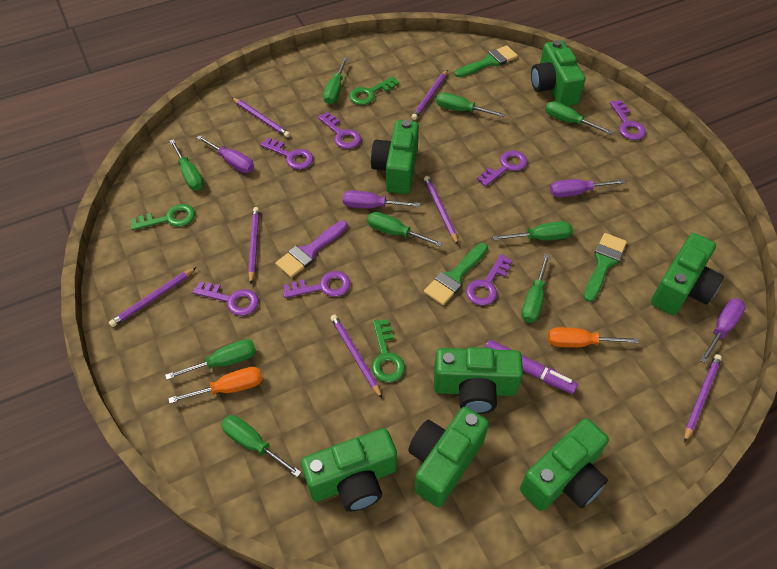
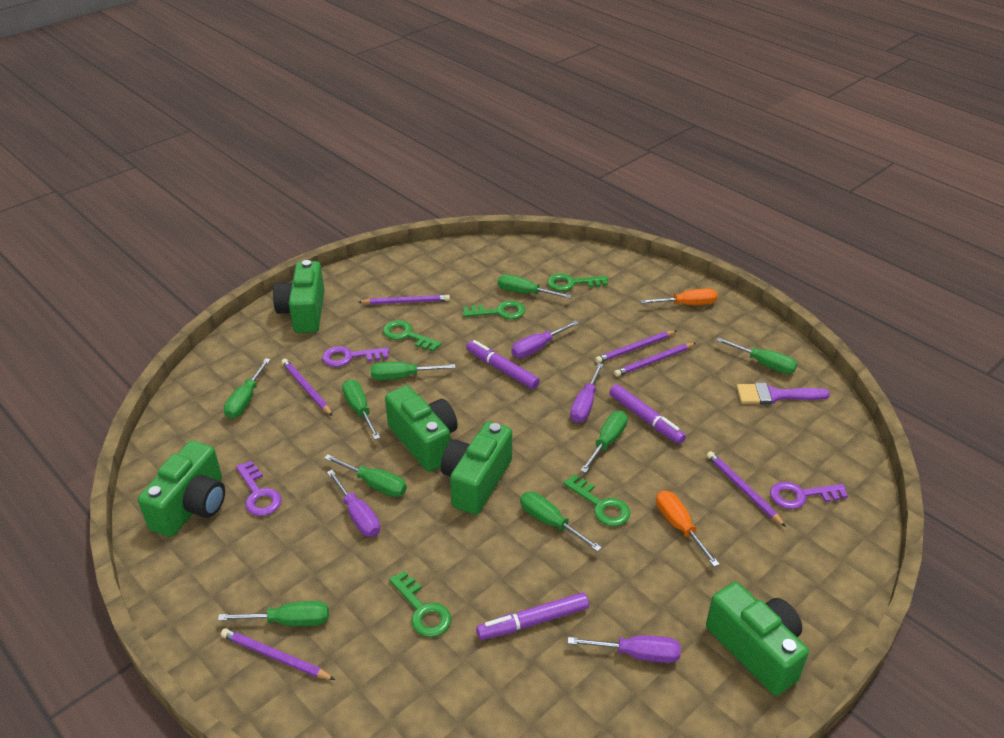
green brush: 3 -> 0
green camera: 7 -> 5
green key: 3 -> 5
purple key: 7 -> 3
purple marker: 1 -> 3
purple pencil: 7 -> 6

